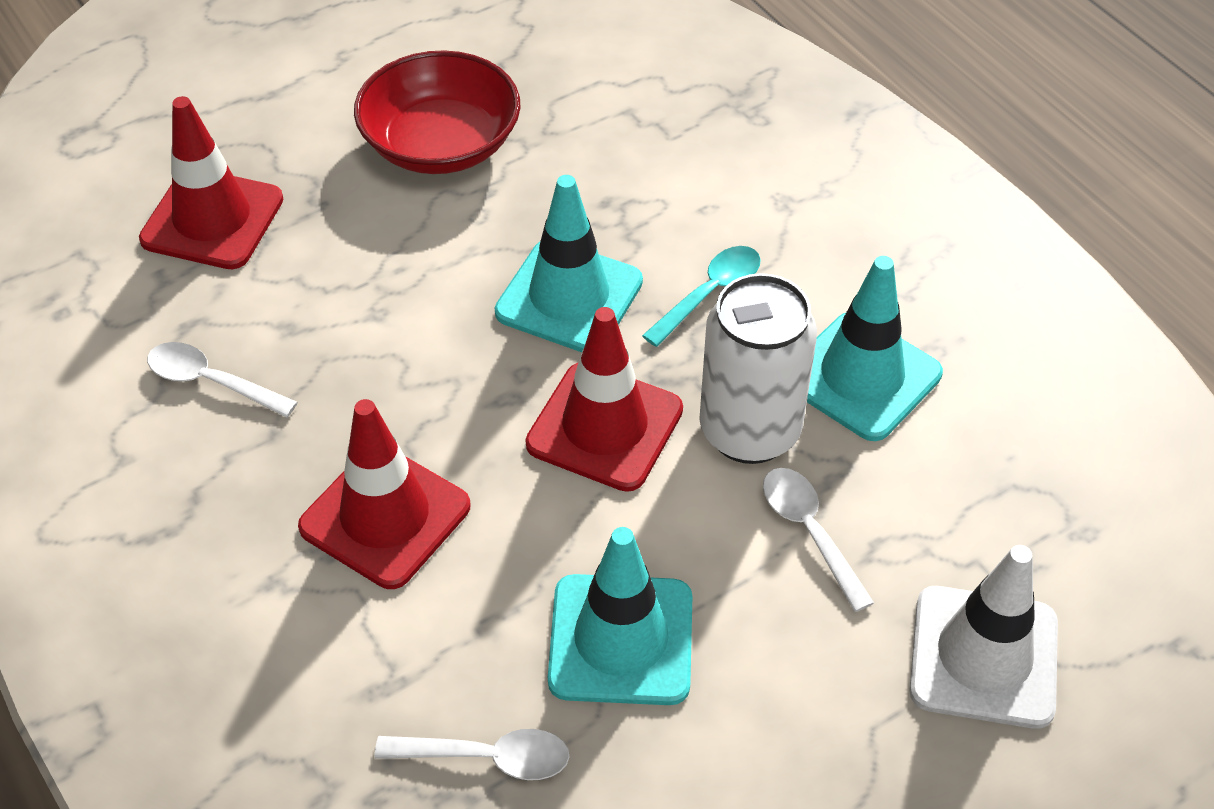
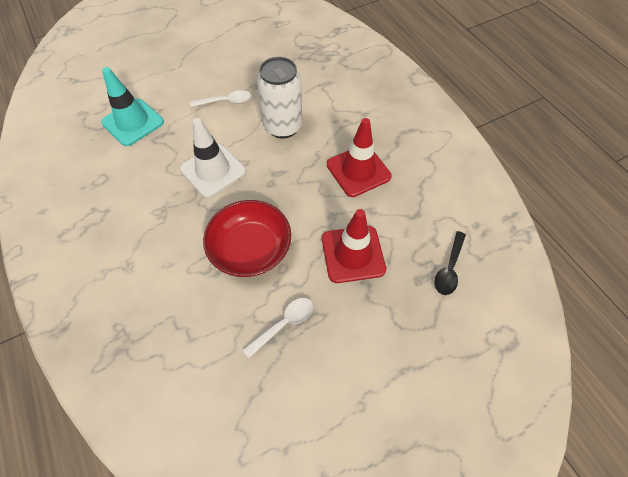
black spoon: 0 -> 1
red traffic cone: 3 -> 2
turquoise spoon: 1 -> 0
turquoise traffic cone: 3 -> 1
white spoon: 3 -> 2

